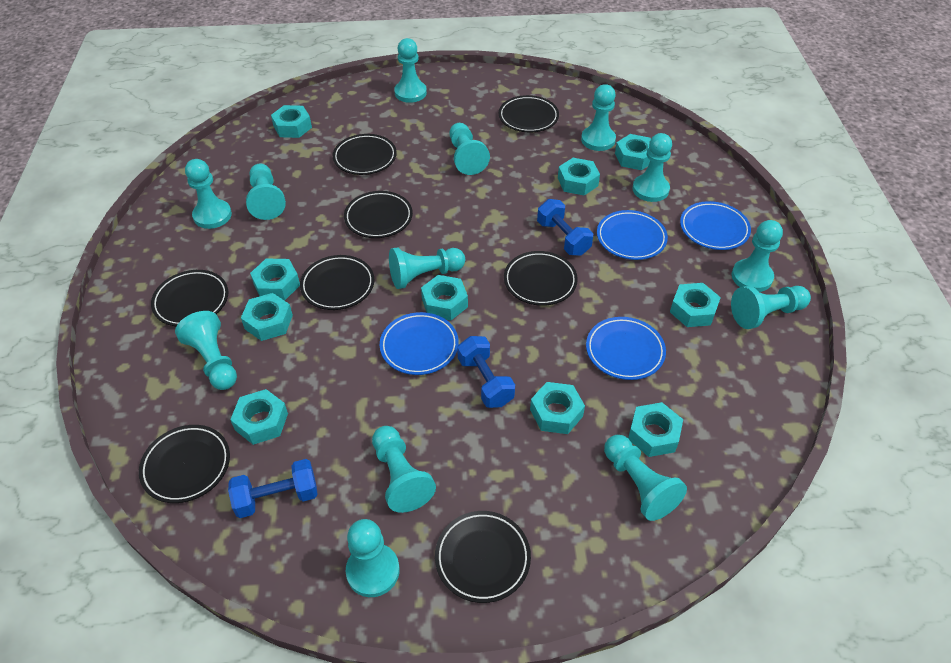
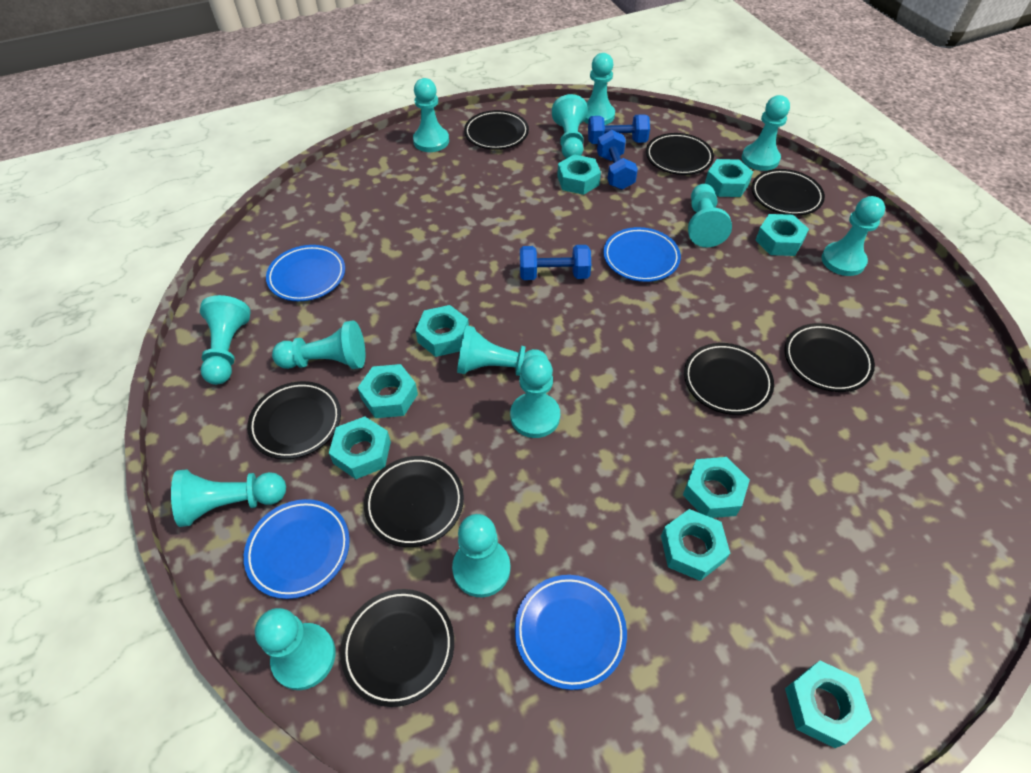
turquoise nut: 10 -> 9

